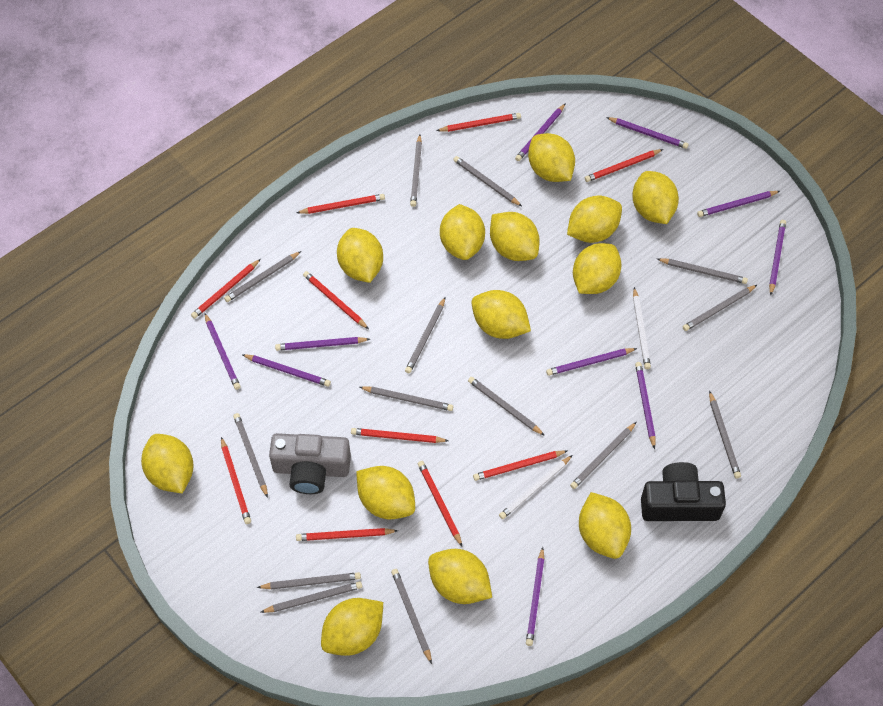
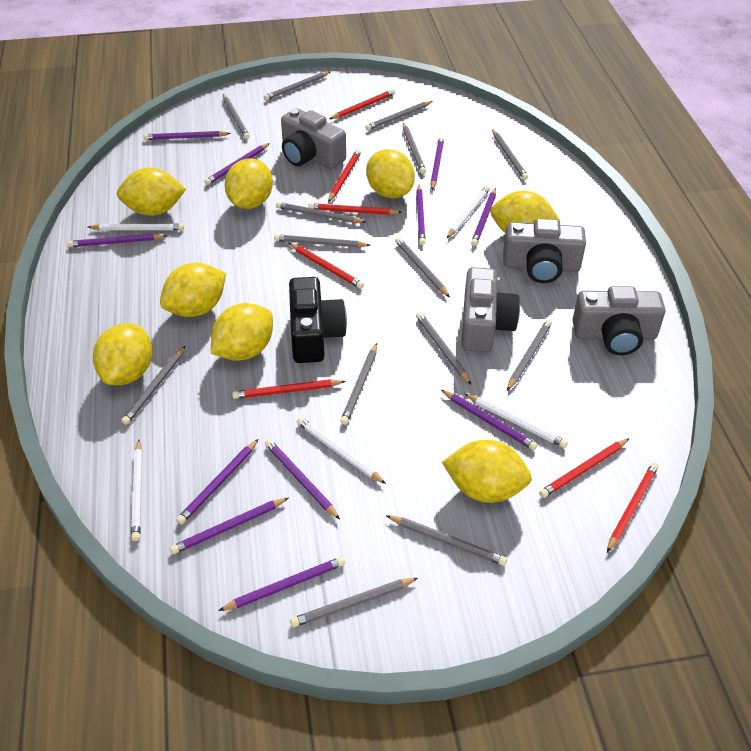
grey camera: 1 -> 4
purple pencil: 10 -> 11
red pencil: 10 -> 7
white pencil: 2 -> 5
yellow lemon: 13 -> 8

